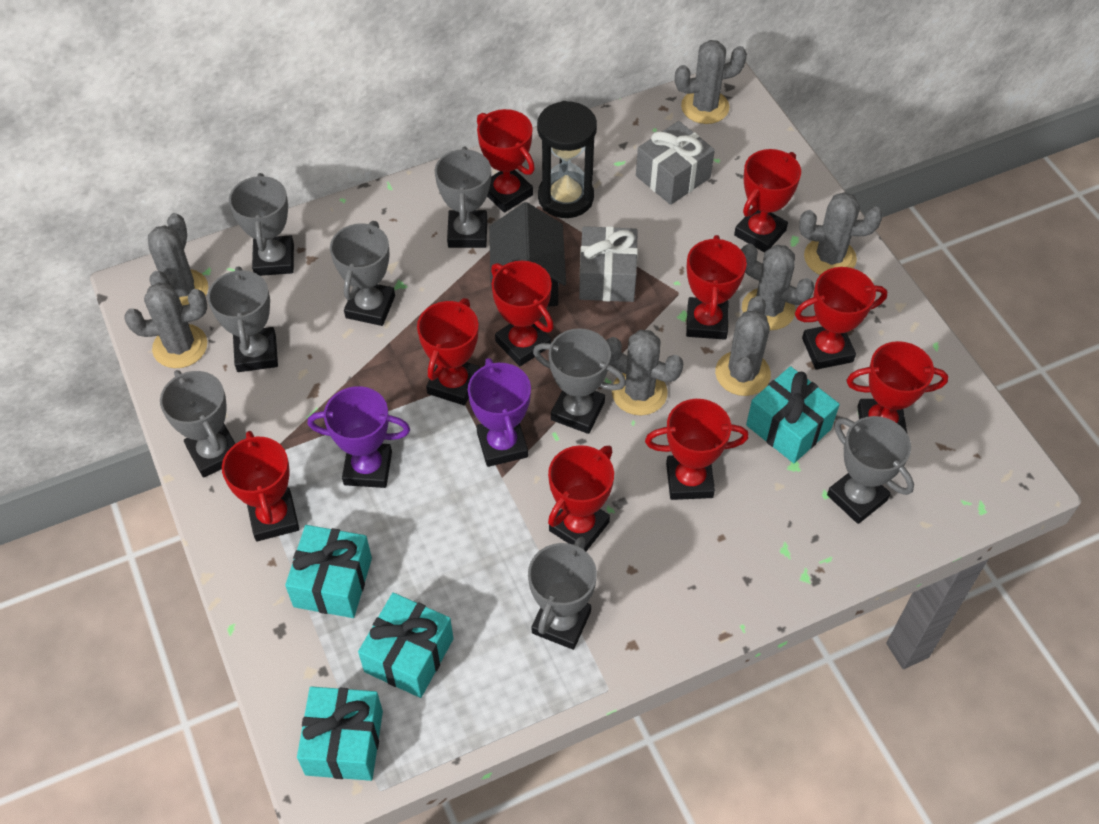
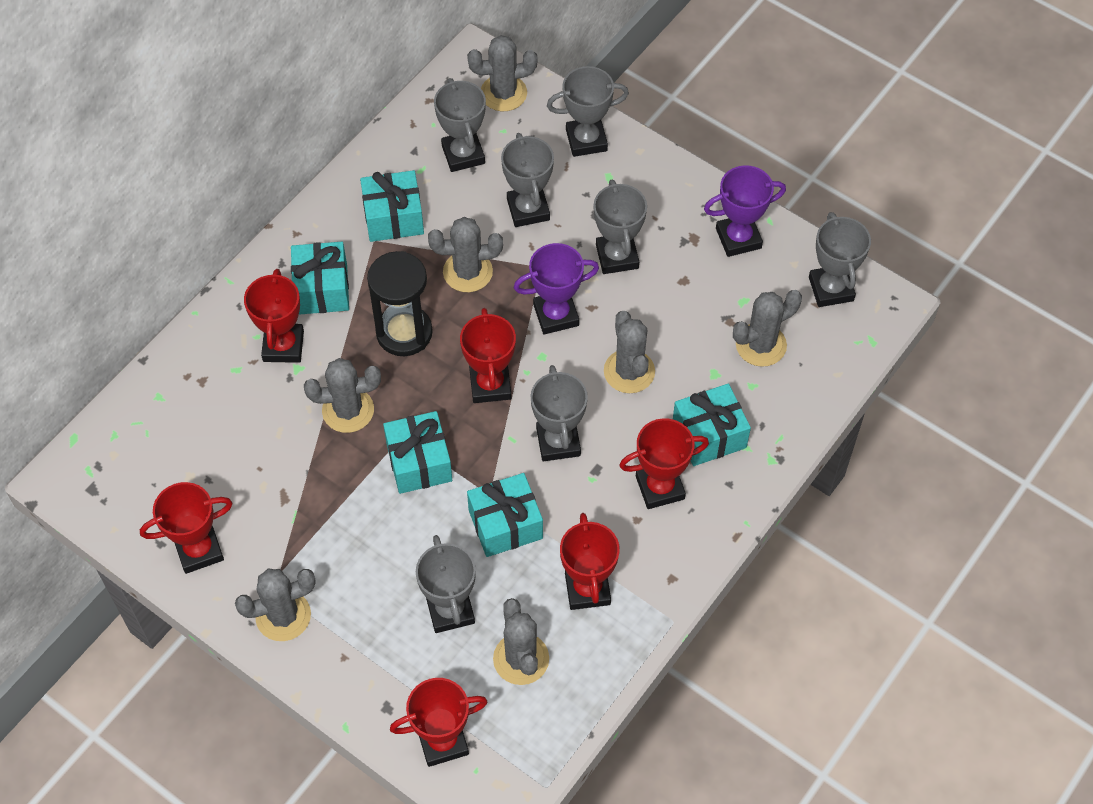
black house: 1 -> 0
grey gift: 2 -> 0
grey trophy: 8 -> 7
red trophy: 10 -> 6
turquoise gift: 4 -> 5

